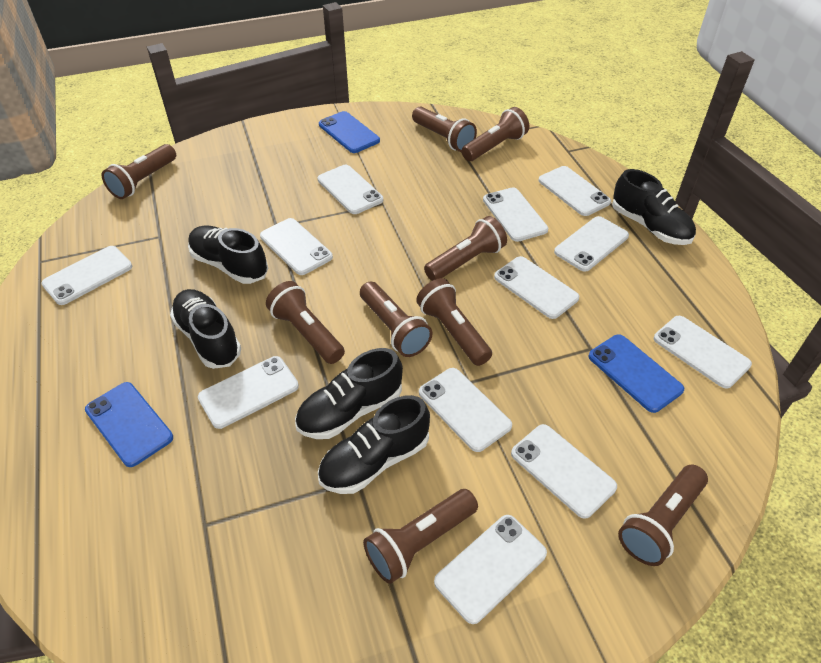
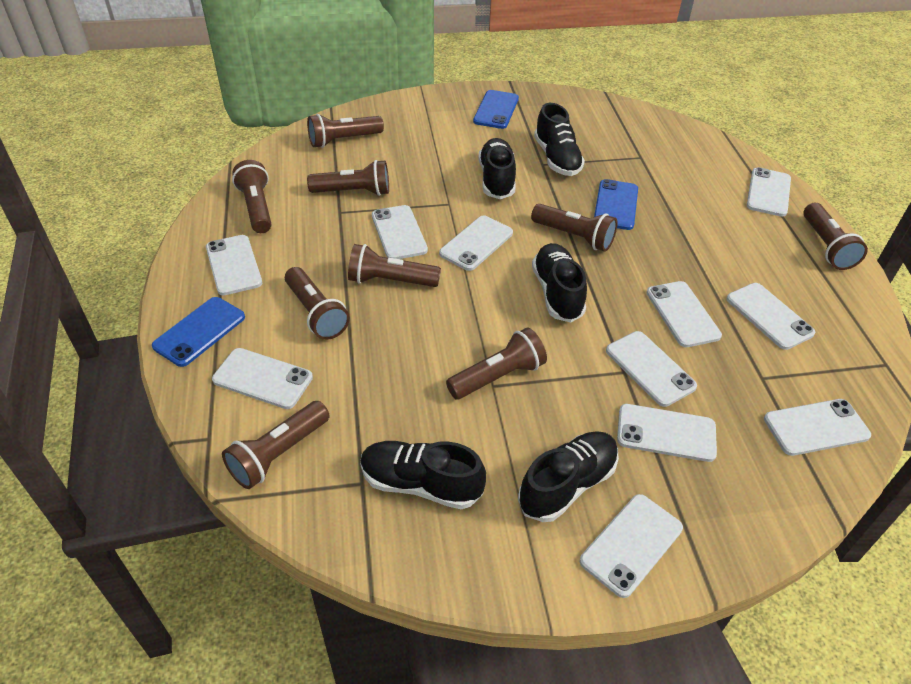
white phone: 12 -> 11

